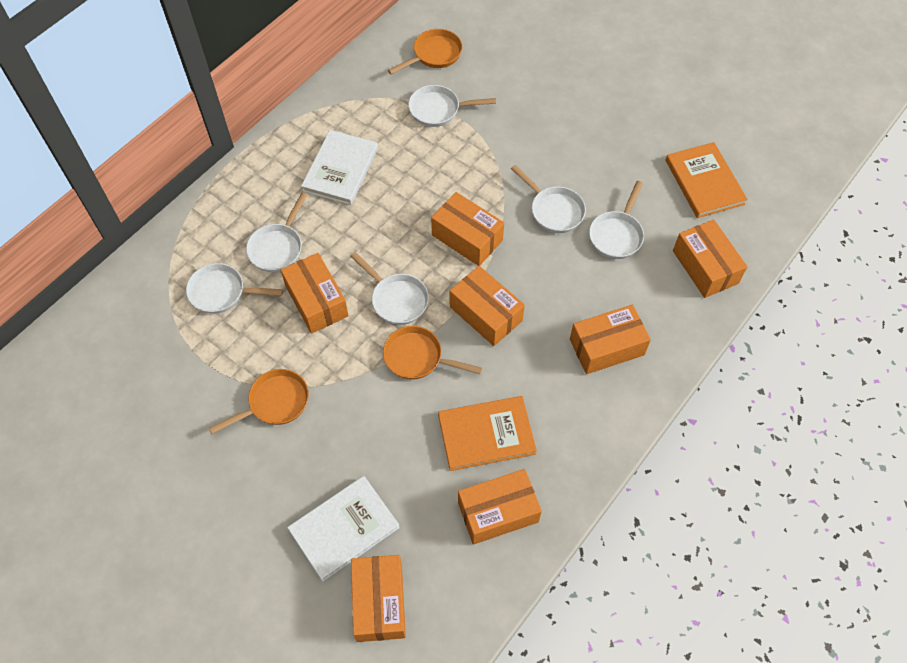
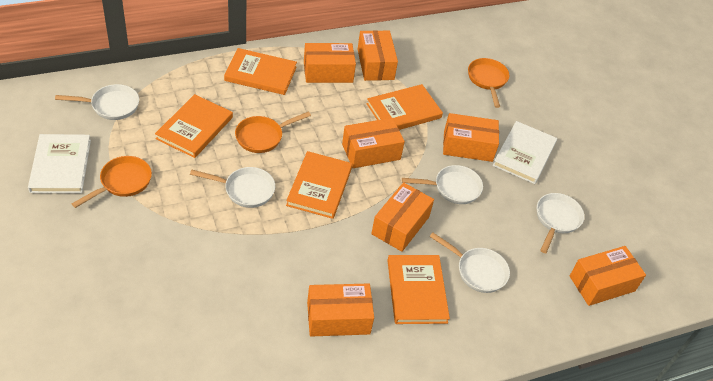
orange book: 2 -> 5
white pan: 6 -> 5

